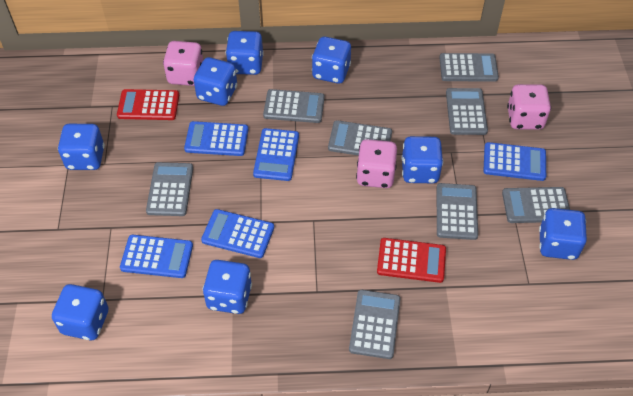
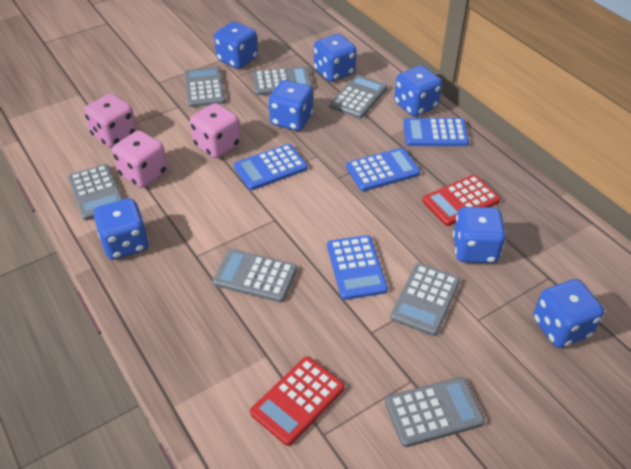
blue calculator: 5 -> 4
blue dice: 8 -> 7
grey calculator: 8 -> 7

